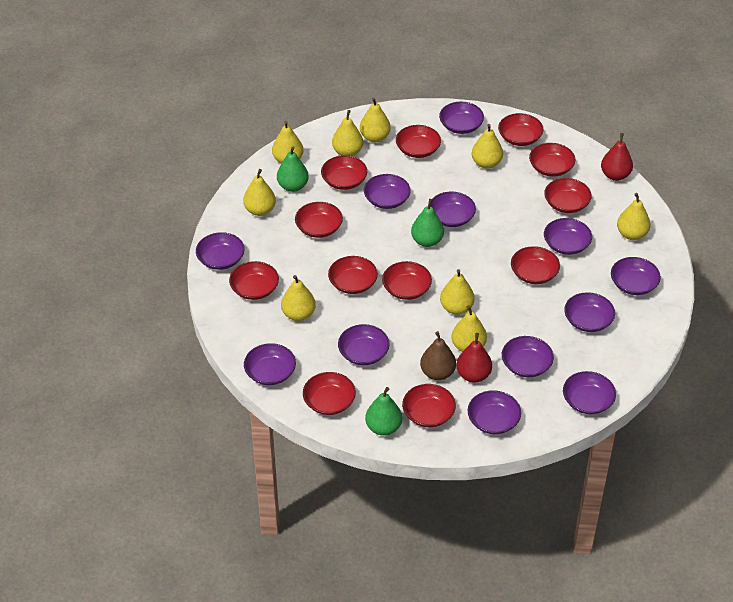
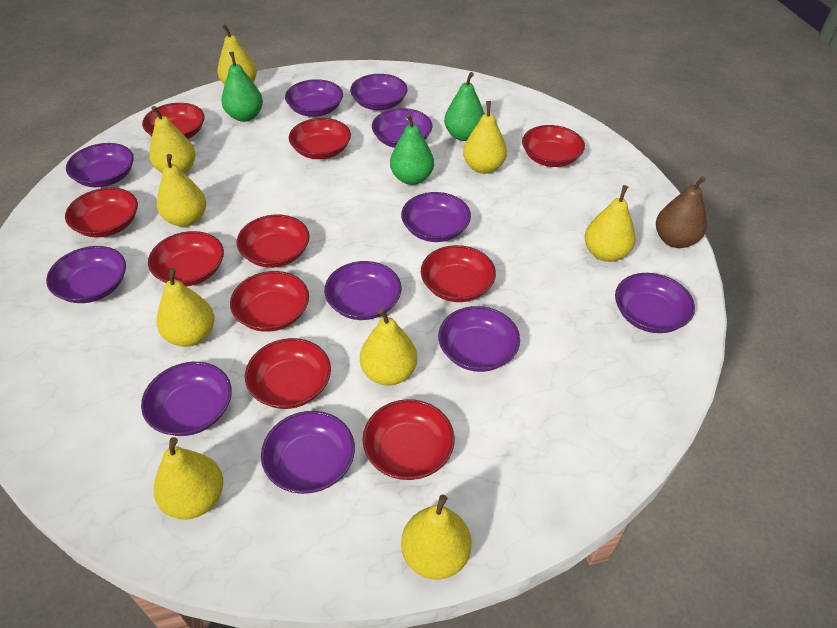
purple bowl: 12 -> 11
red bowl: 12 -> 10
red pear: 2 -> 0

